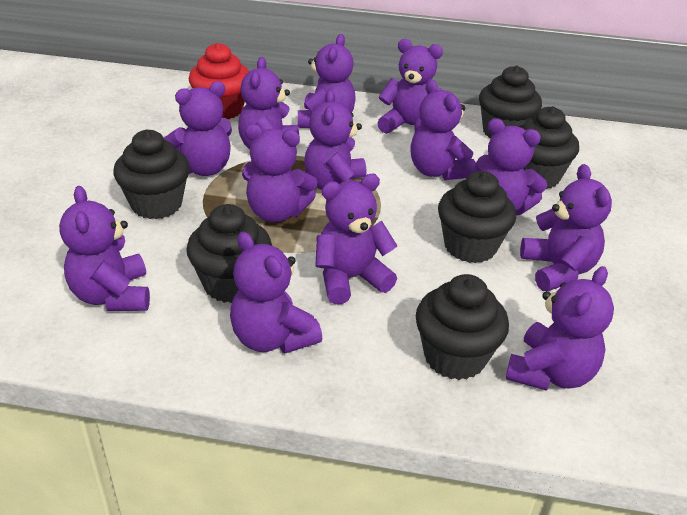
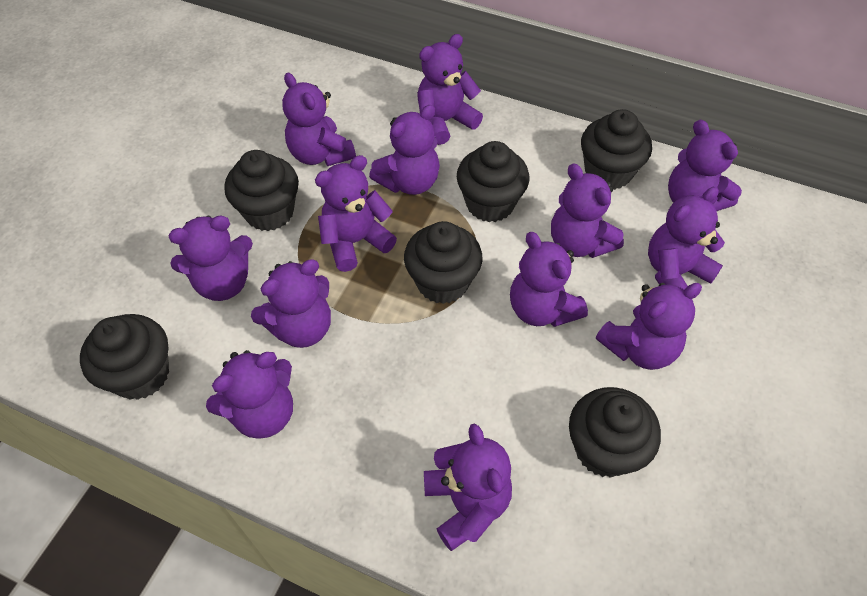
red cupcake: 1 -> 0

